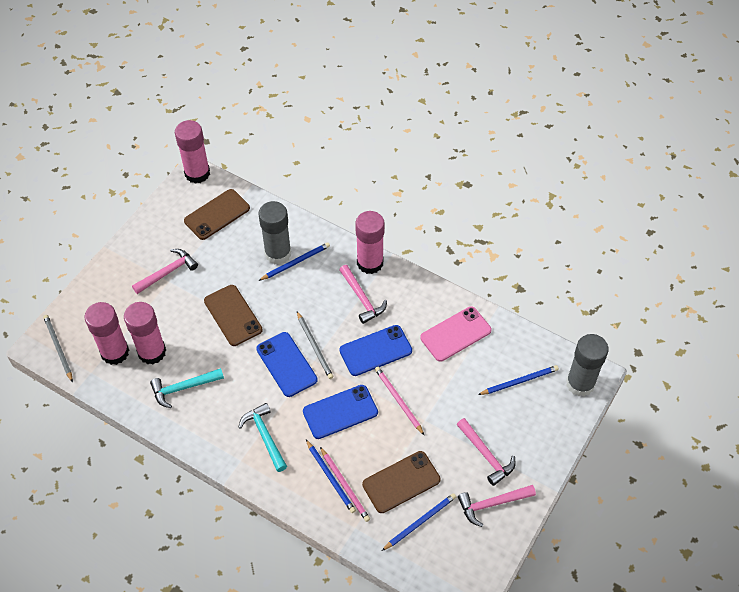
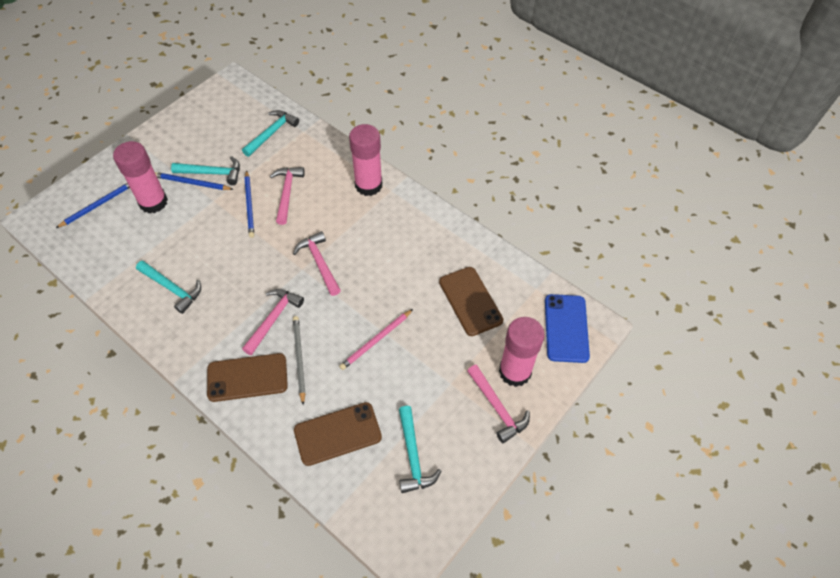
blue pencil: 4 -> 3
blue phone: 3 -> 1
grey glue stick: 2 -> 0
grey pencil: 2 -> 1
pink glue stick: 4 -> 3
pink pencil: 2 -> 1
pink phone: 1 -> 0
turquoise hammer: 2 -> 4

